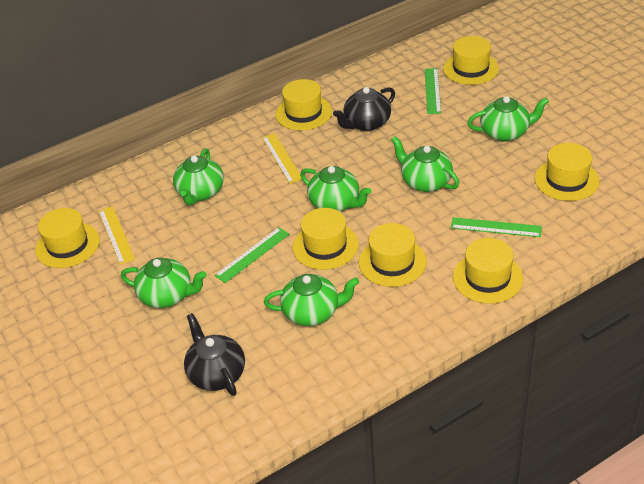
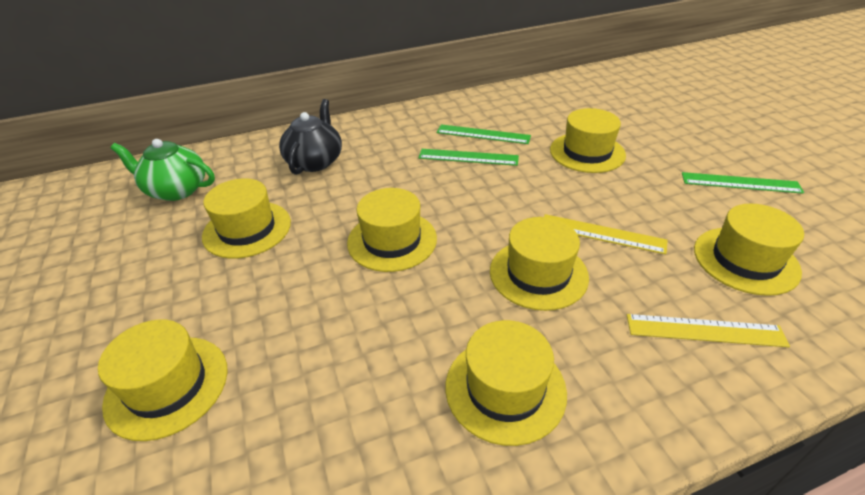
black teapot: 2 -> 1
green teapot: 6 -> 1

